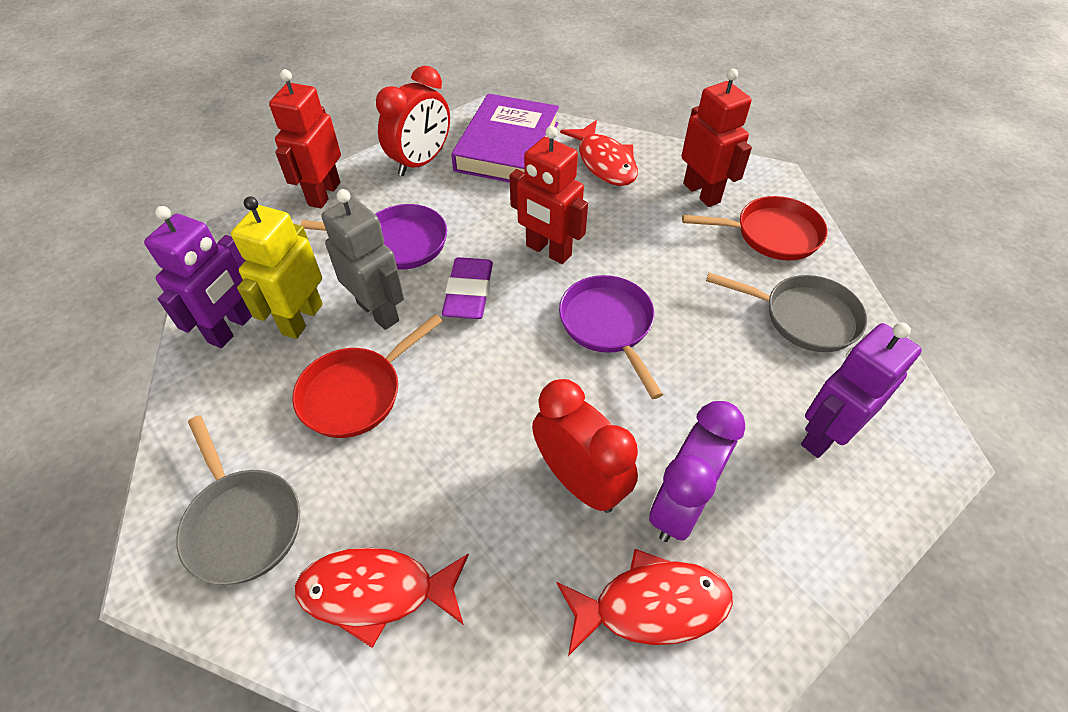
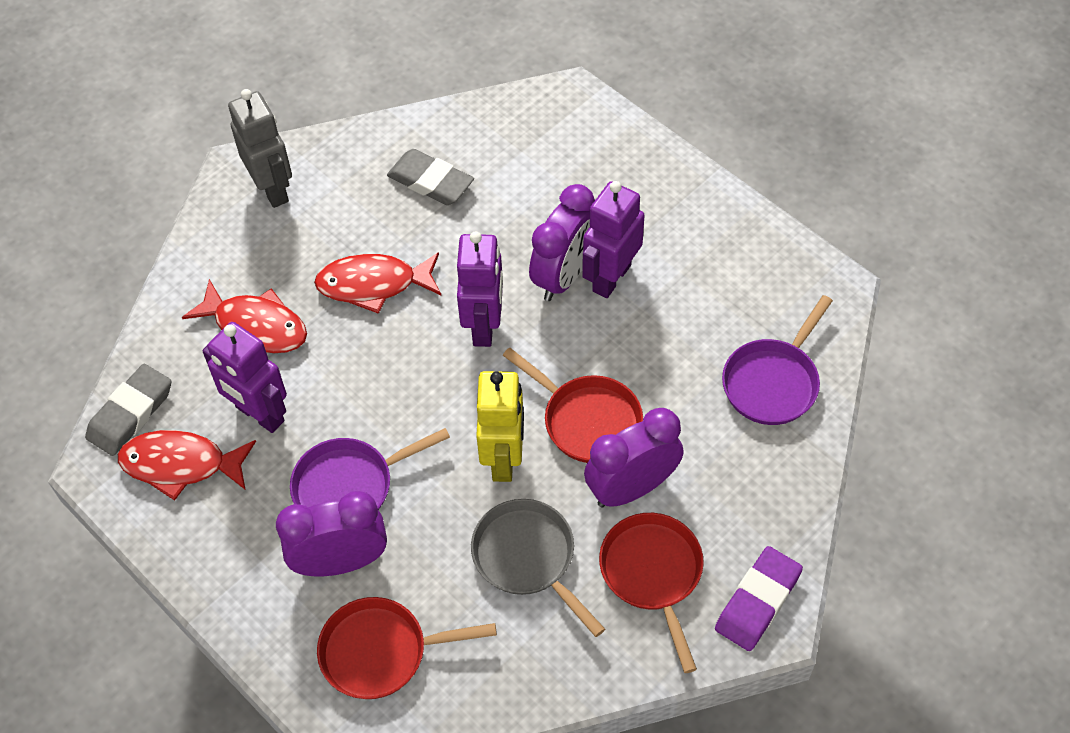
grey eraser: 0 -> 2
grey pan: 2 -> 1
purple book: 1 -> 0
purple clock: 1 -> 3
purple robot: 2 -> 3
red clock: 2 -> 0
red pan: 2 -> 3
red robot: 3 -> 0

